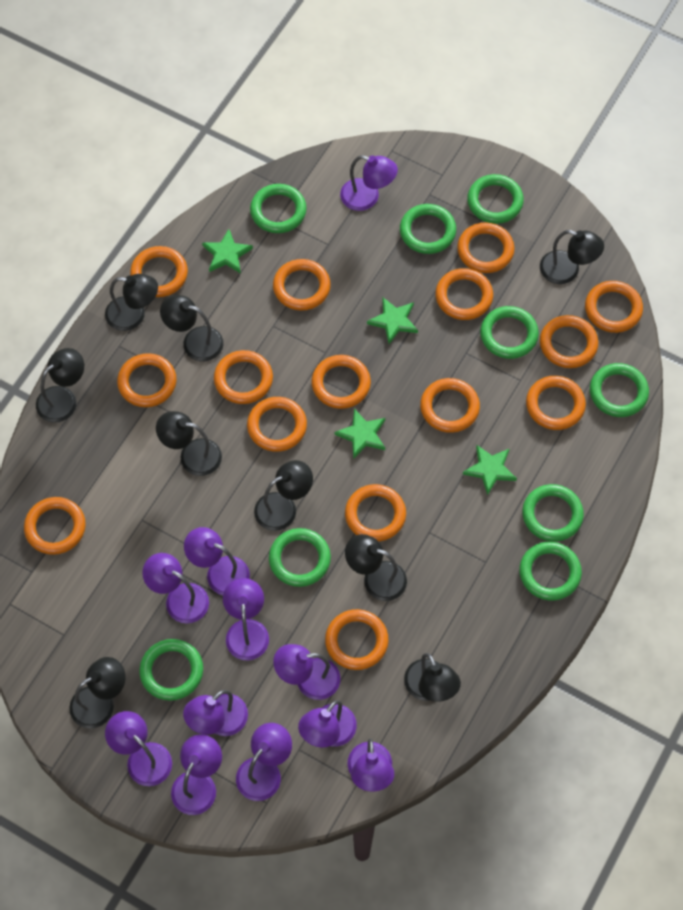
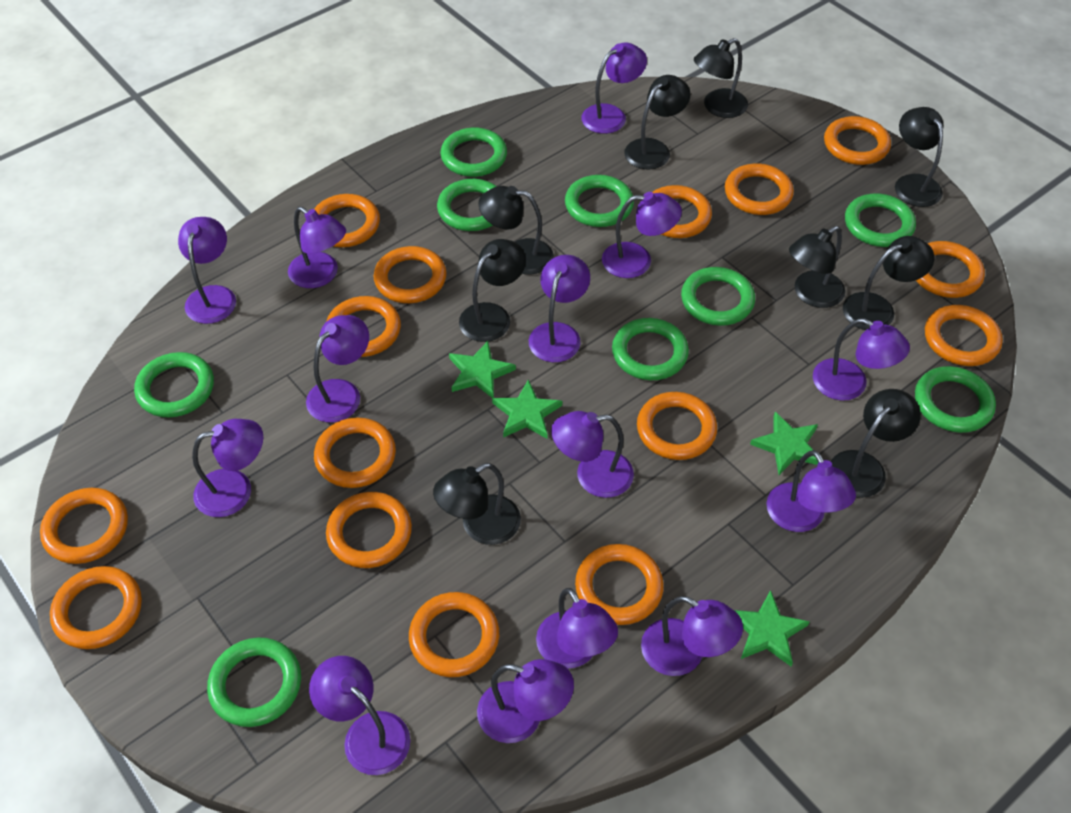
purple lamp: 11 -> 14

